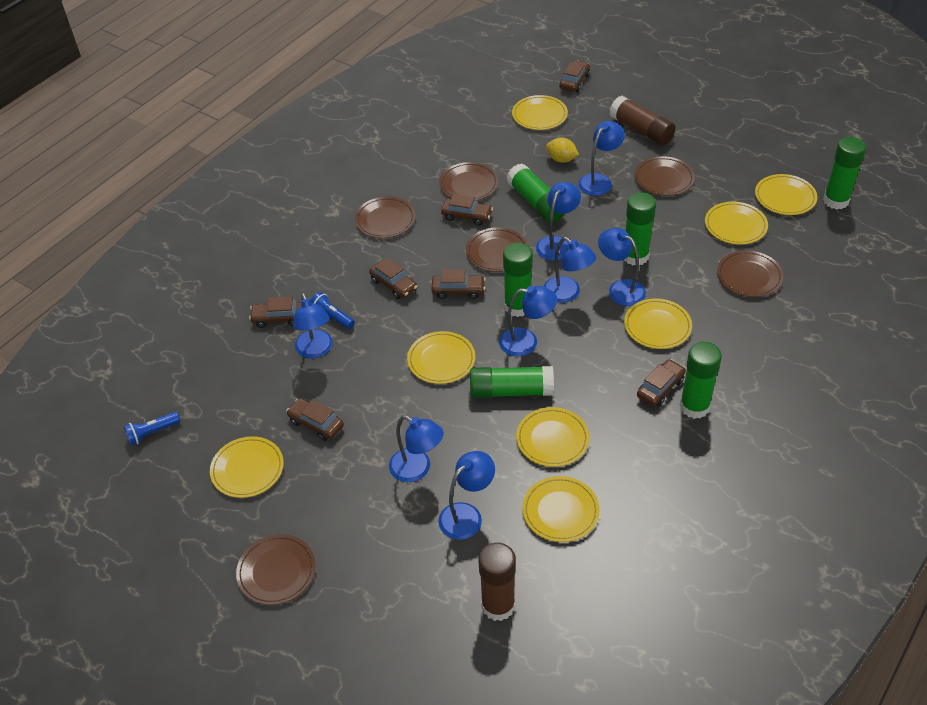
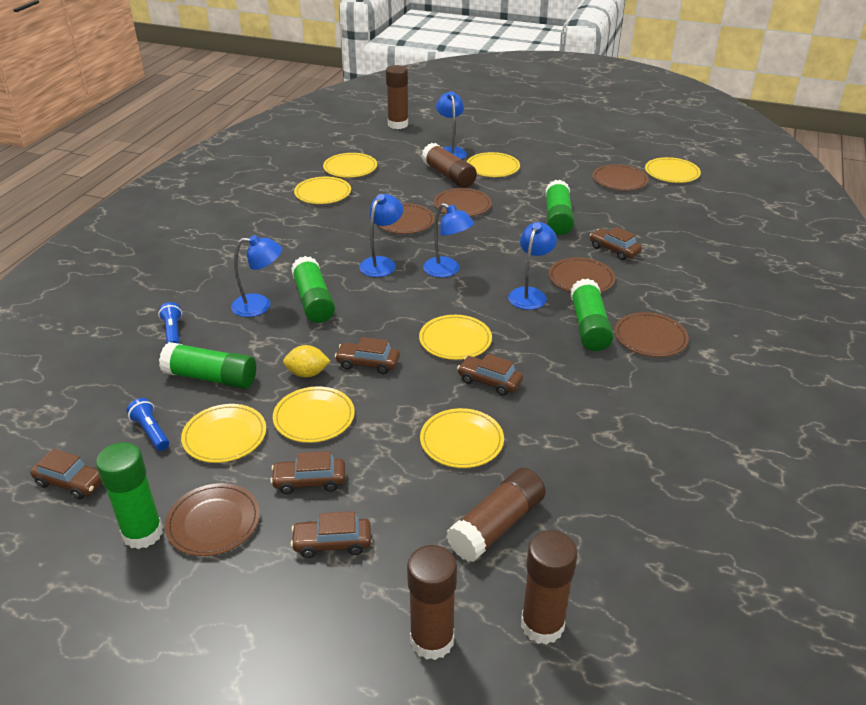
blue lamp: 8 -> 5
brown car: 7 -> 6
brown glue stick: 2 -> 5
green glue stick: 6 -> 5

